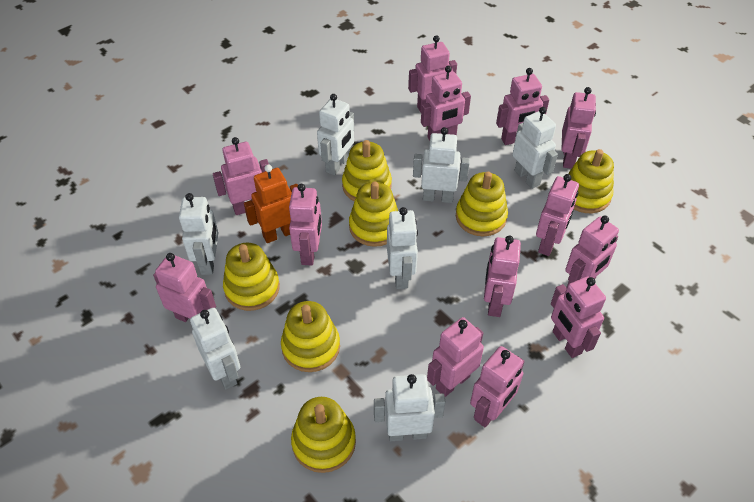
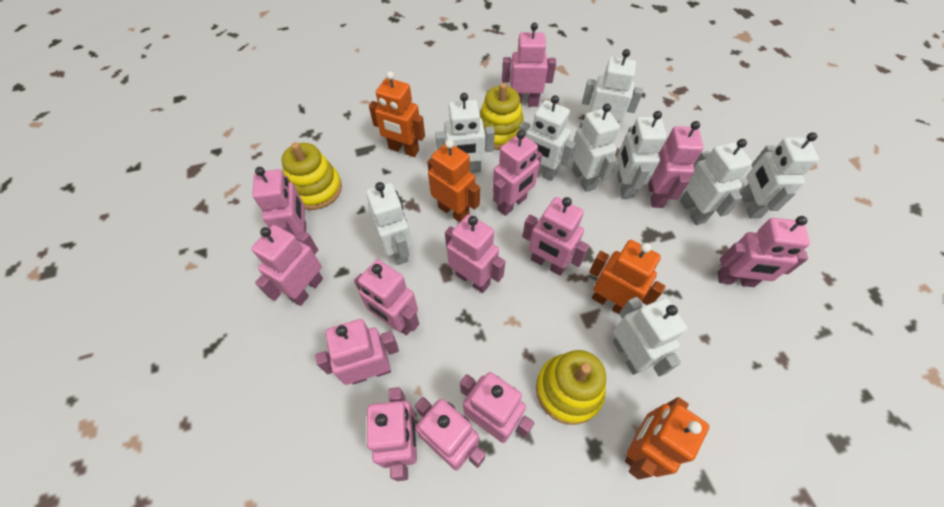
orange robot: 1 -> 4
white robot: 7 -> 9
yellow stacking toy: 7 -> 3

